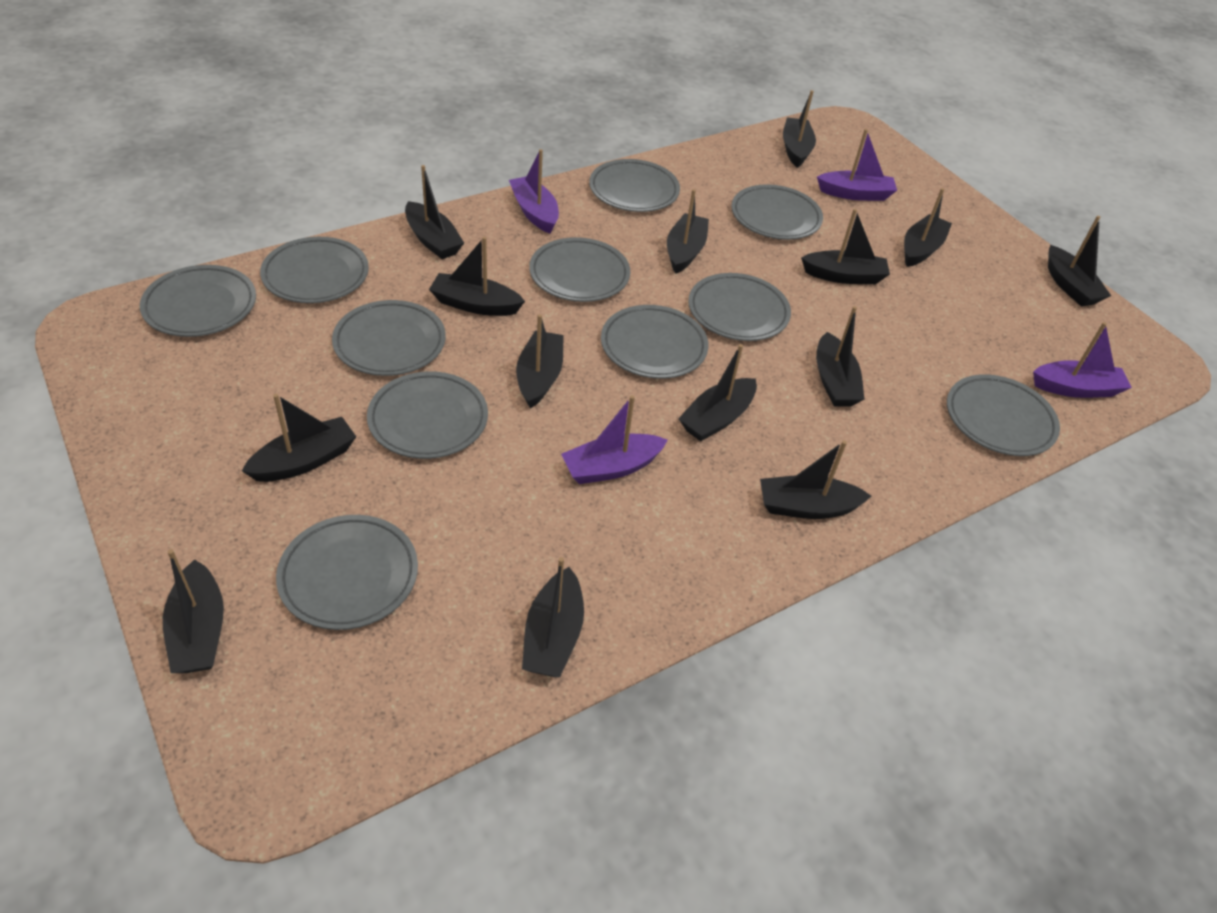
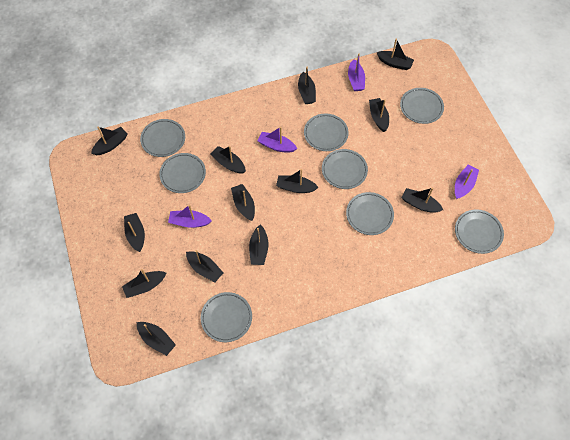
black boat: 14 -> 13
grey plate: 11 -> 8

